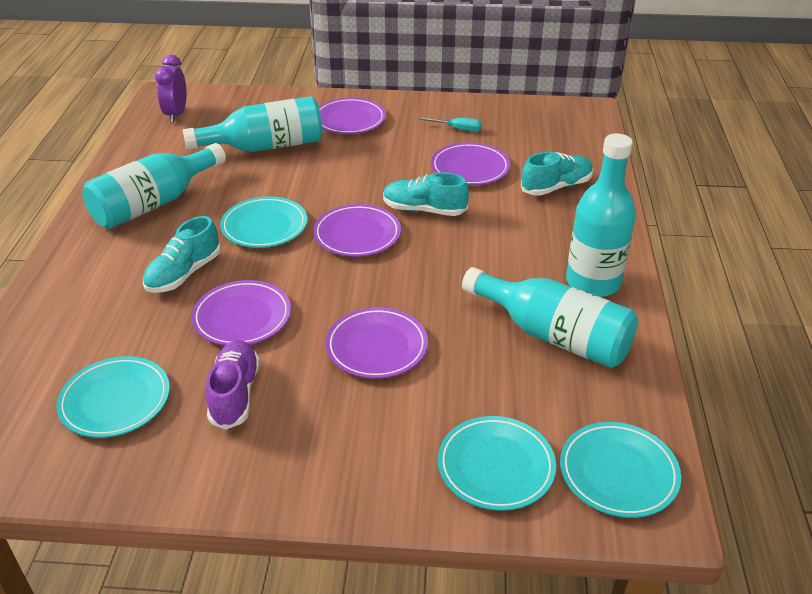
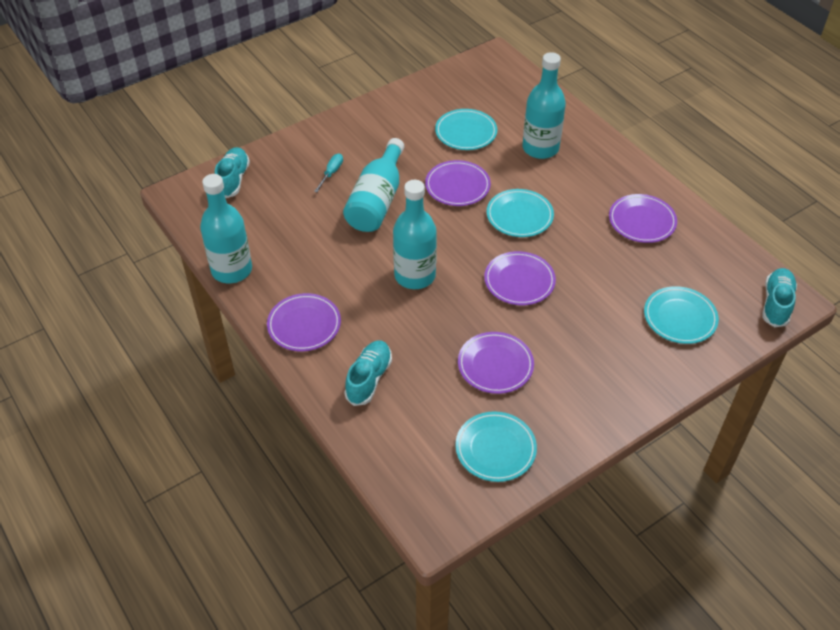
purple clock: 1 -> 0
purple shoe: 1 -> 0

